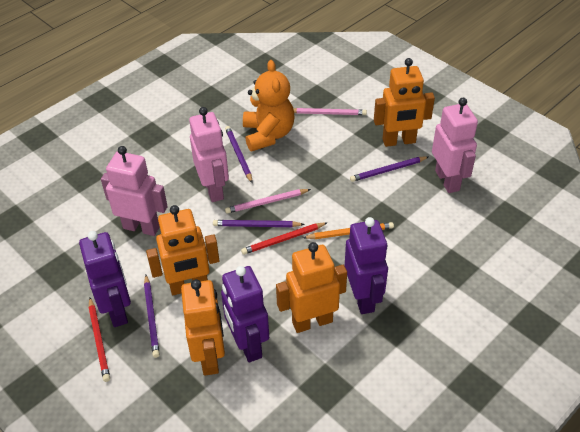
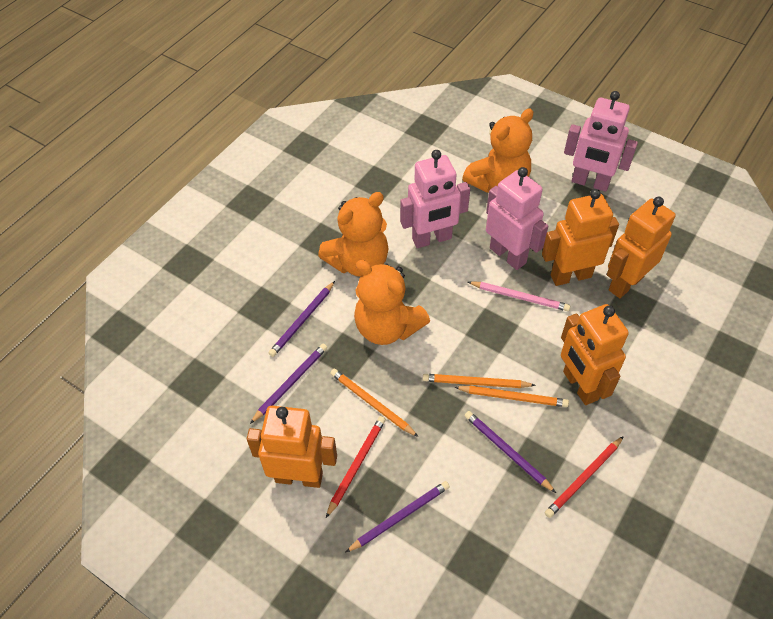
orange pencil: 1 -> 3
orange teddy bear: 1 -> 3
pink pencil: 2 -> 1
purple robot: 3 -> 0

